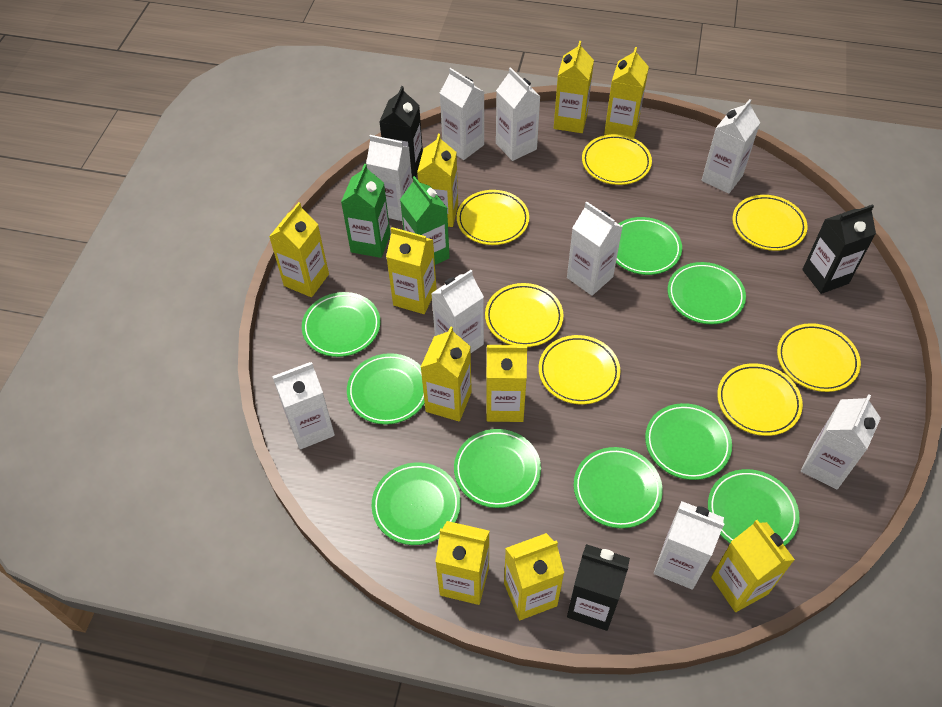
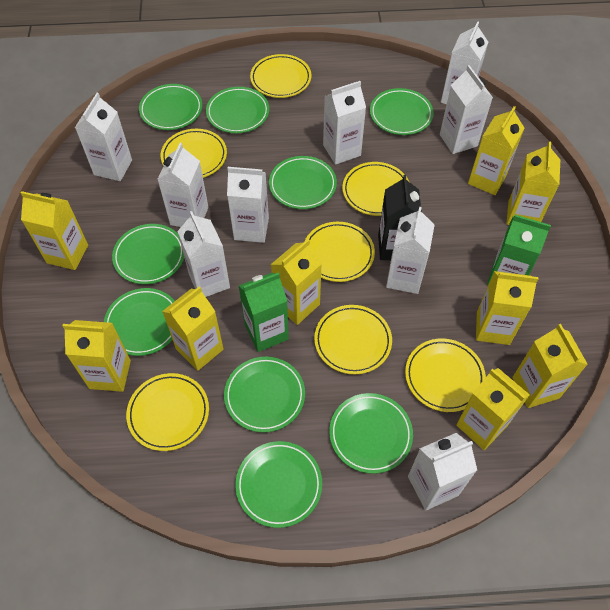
black carton: 3 -> 1
yellow carton: 10 -> 9

